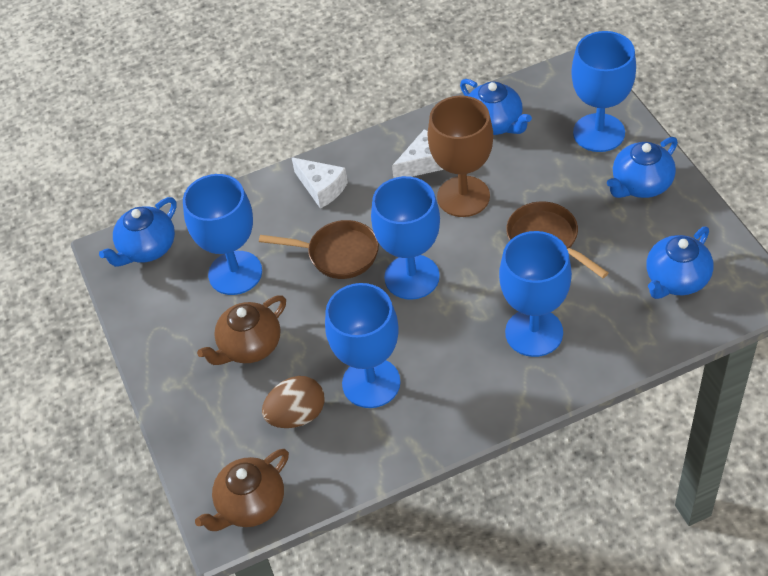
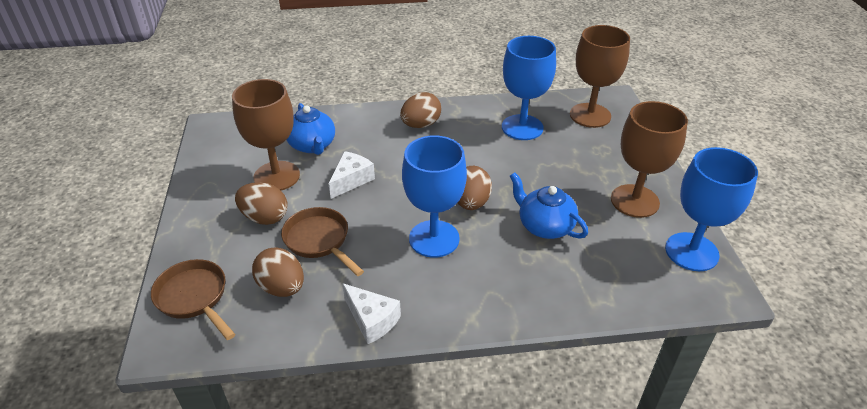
blue goblet: 5 -> 3
blue teapot: 4 -> 2
brown egg: 1 -> 4
brown goblet: 1 -> 3
brown teapot: 2 -> 0

